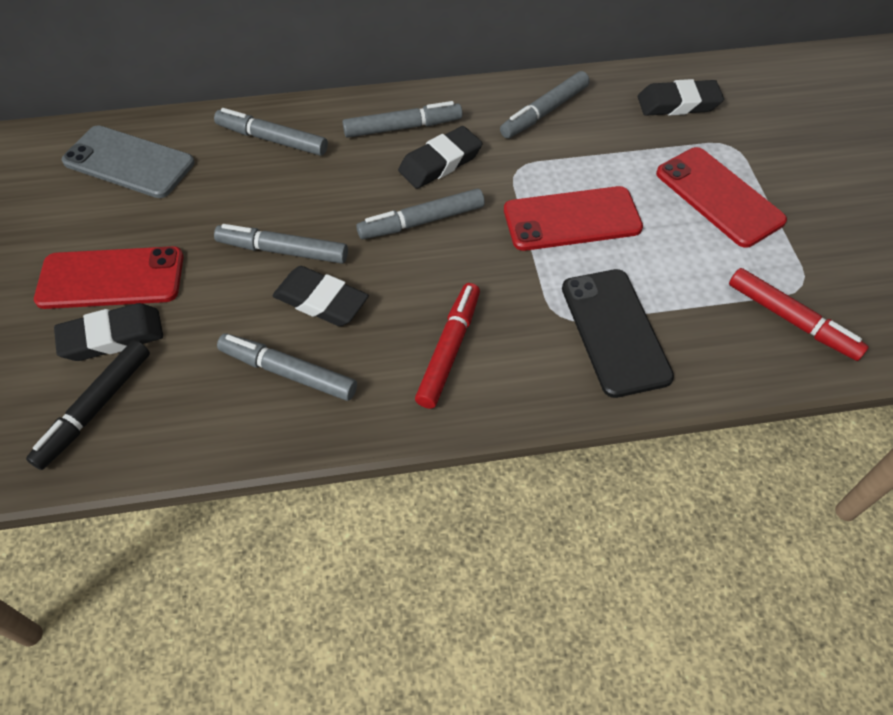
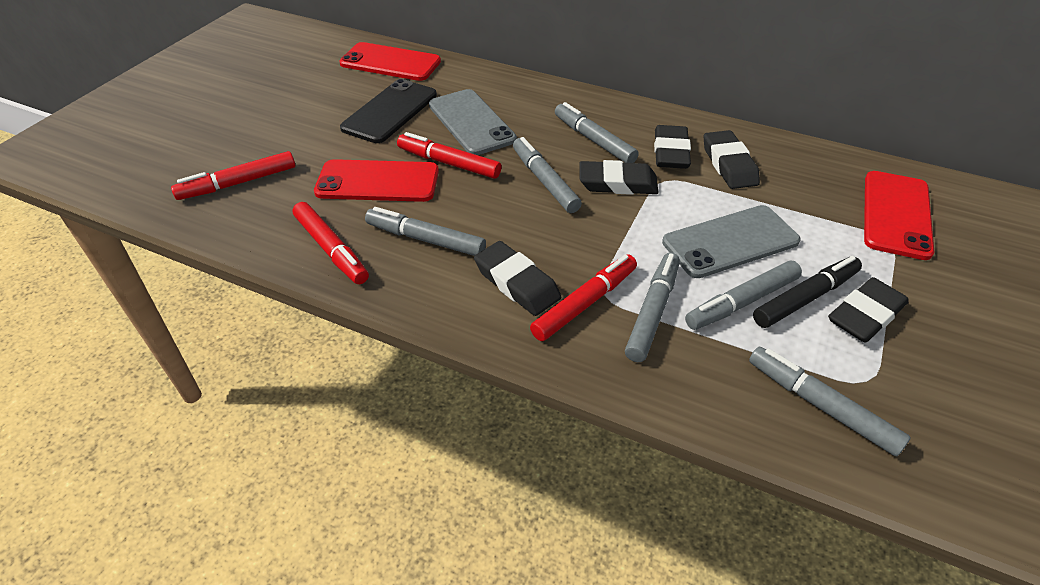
black eraser: 4 -> 5
grey phone: 1 -> 2
red marker: 2 -> 4

